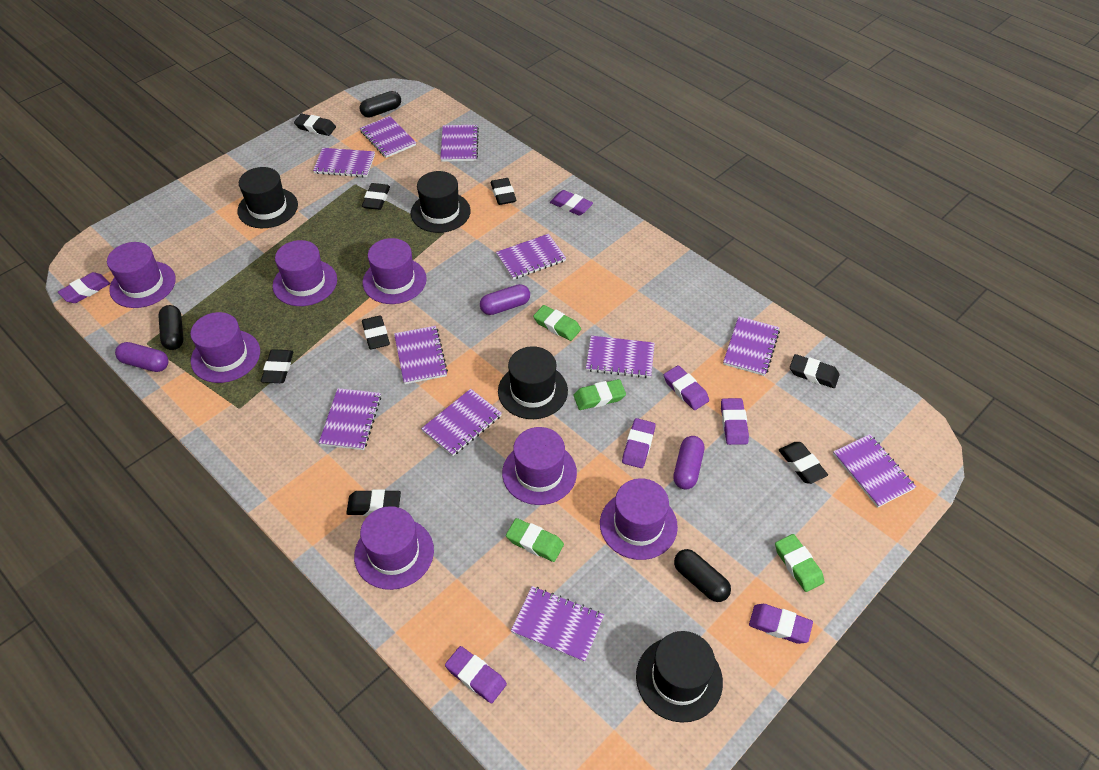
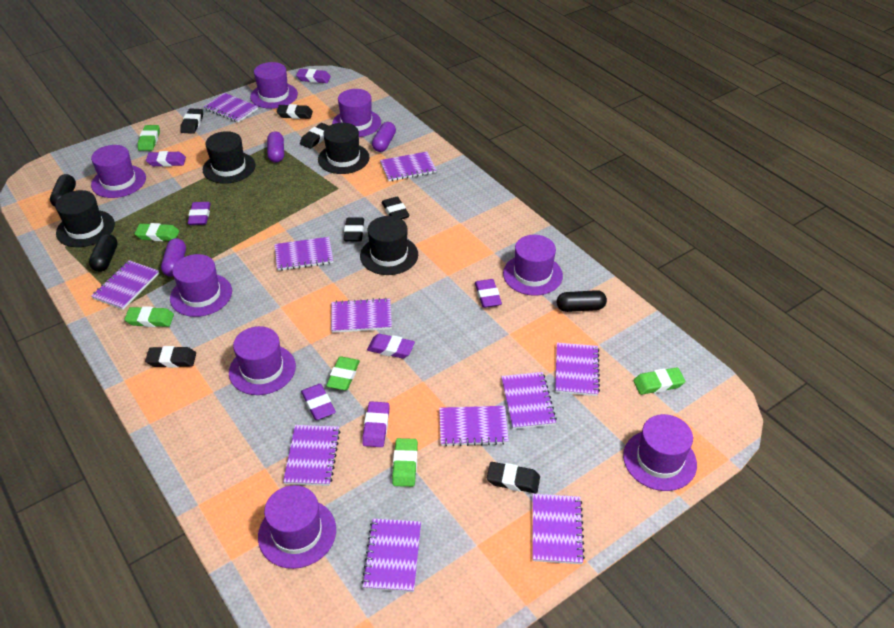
black eraser: 8 -> 7
green eraser: 4 -> 6
purple hat: 7 -> 8

